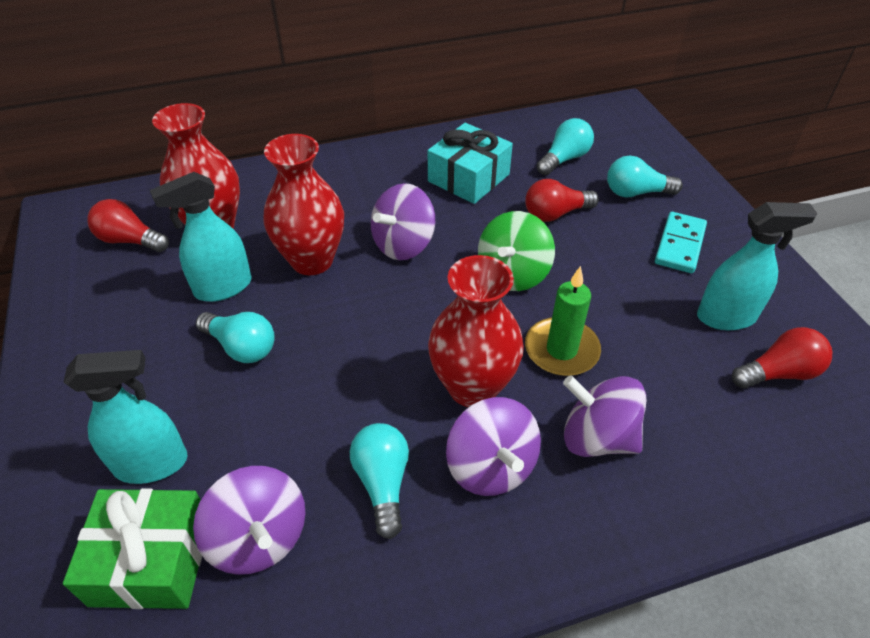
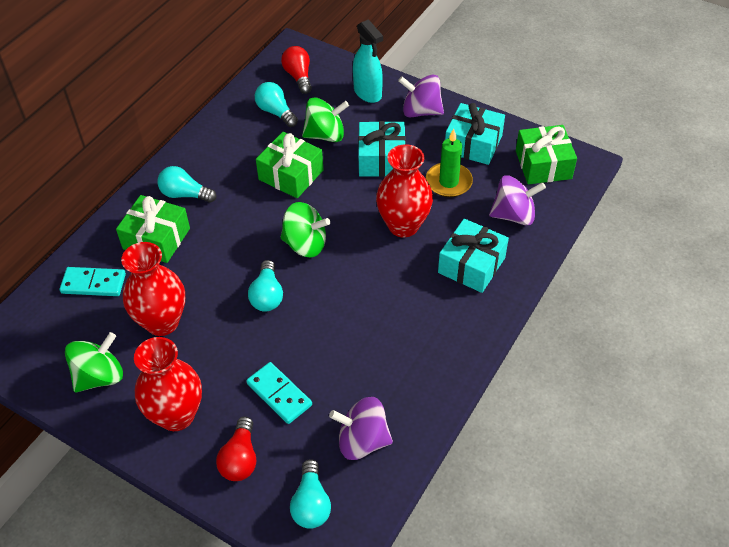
green gift: 1 -> 3
green spinning top: 1 -> 3
purple spinning top: 4 -> 3
red light bulb: 3 -> 2
turquoise domino: 1 -> 2
turquoise gift: 1 -> 3
turquoise spray bottle: 3 -> 1

